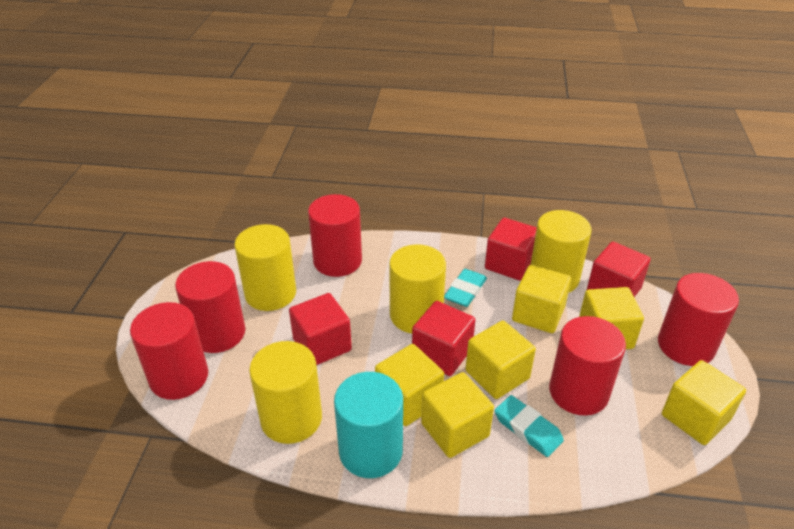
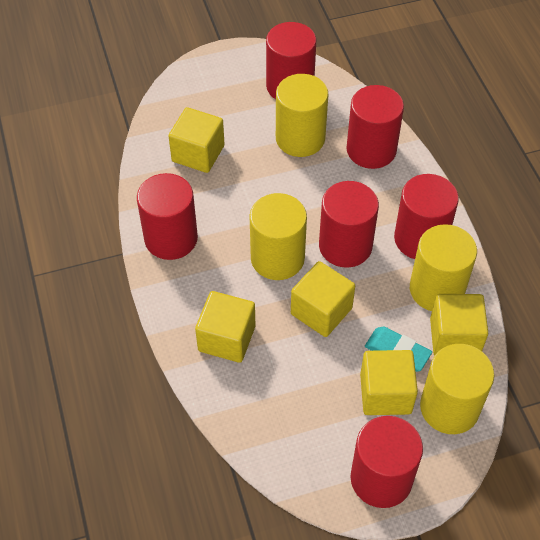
red cube: 4 -> 0
red cylinder: 5 -> 6
turquoise cylinder: 1 -> 0
turquoise eraser: 2 -> 1
yellow cube: 6 -> 5

